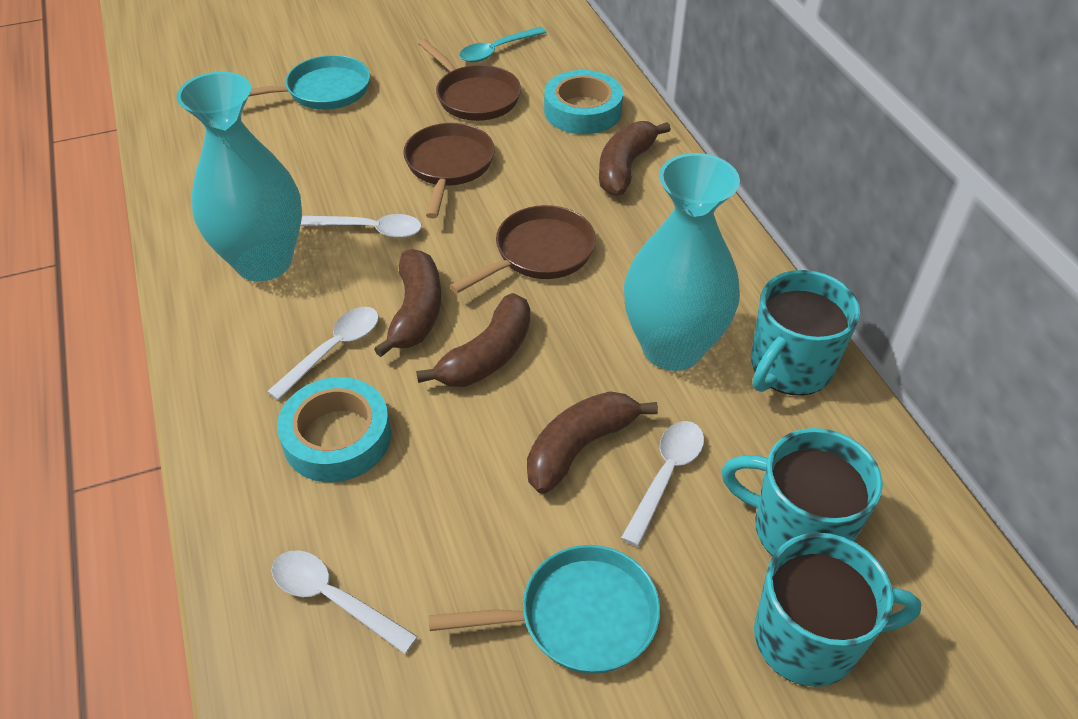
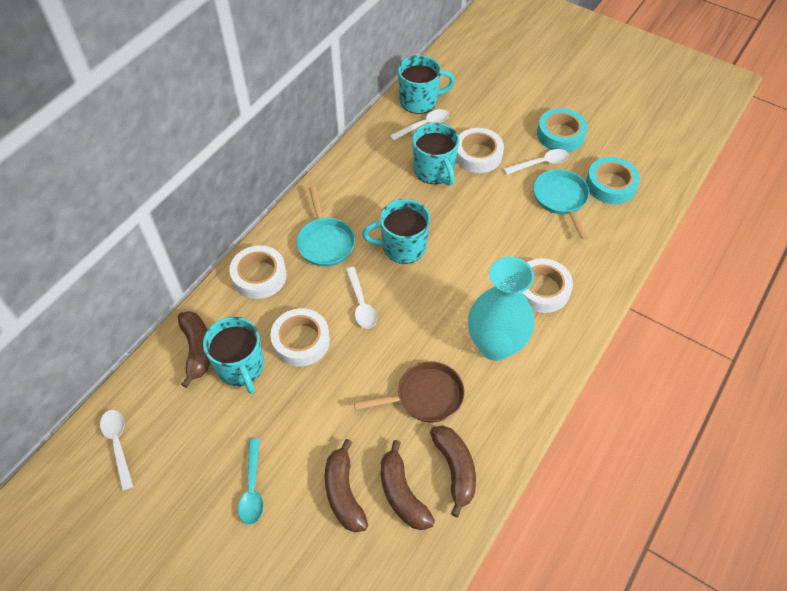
brown pan: 3 -> 1
turquoise mug: 3 -> 4
turquoise vase: 2 -> 1
white tape: 0 -> 4

